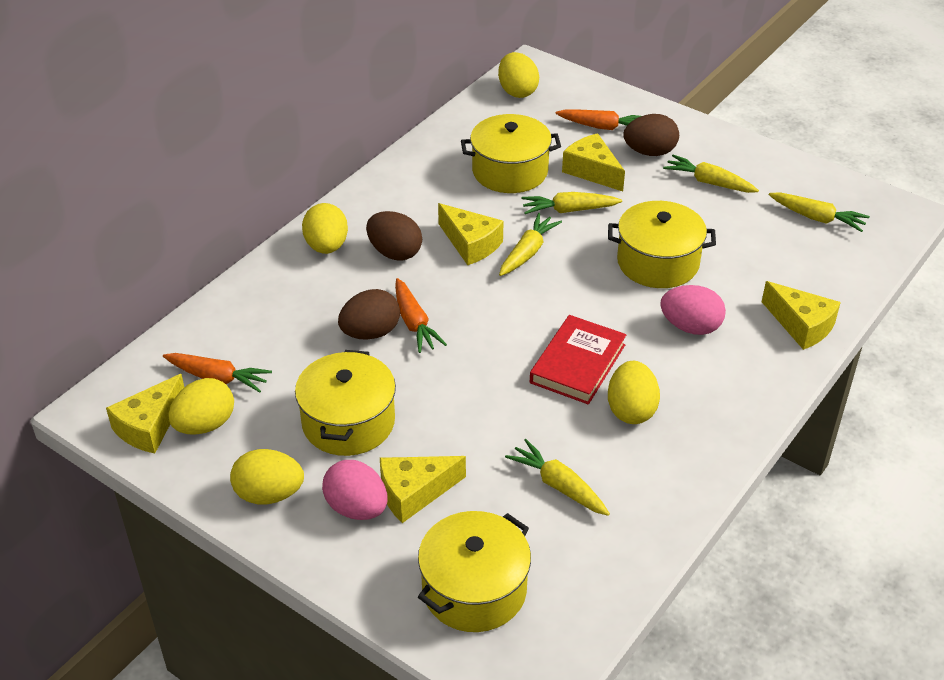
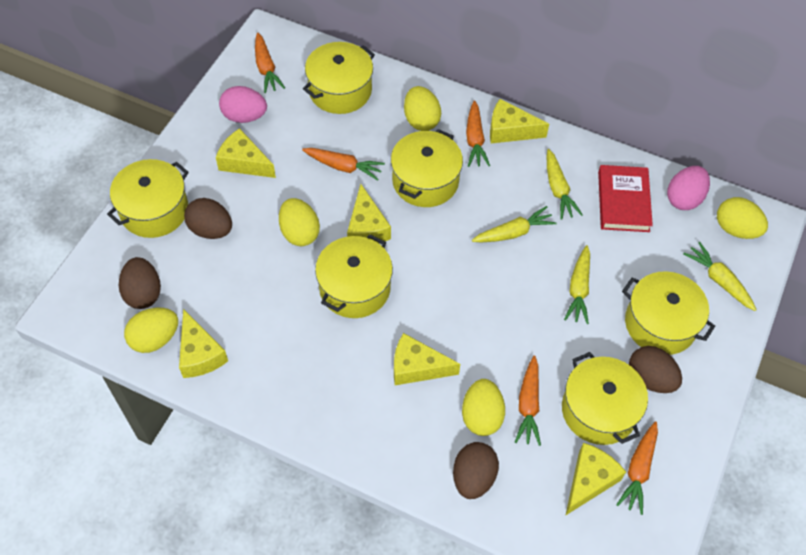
brown egg: 3 -> 4
orange carrot: 3 -> 5
yellow carrot: 5 -> 4
yellow cheese: 5 -> 6
yellow pot: 4 -> 6

